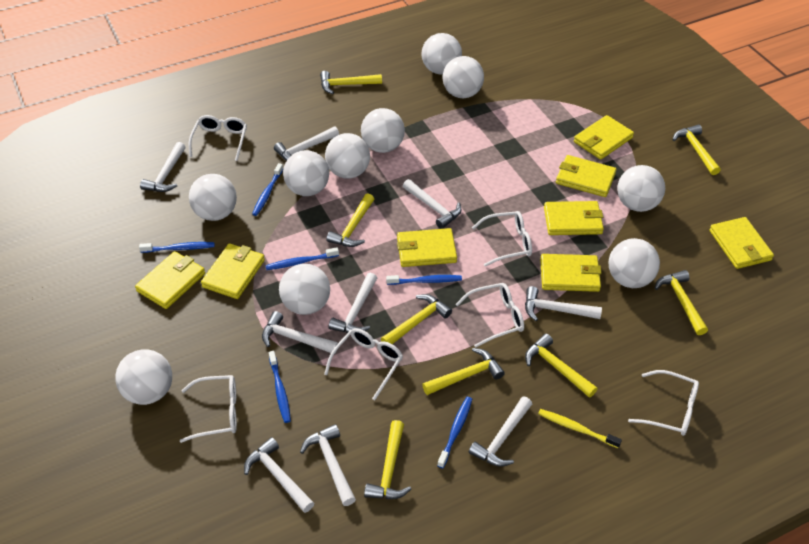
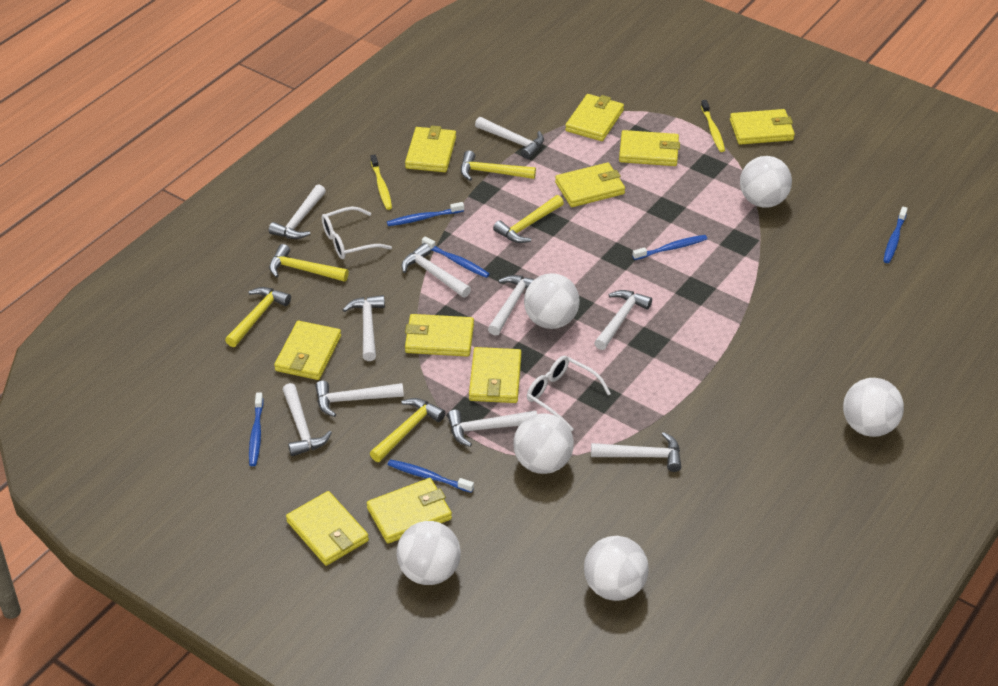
white ball: 10 -> 6
white glasses: 6 -> 2
white hammer: 9 -> 10
yellow hammer: 8 -> 5
yellow toothbrush: 1 -> 2
yellow wallet: 8 -> 10

